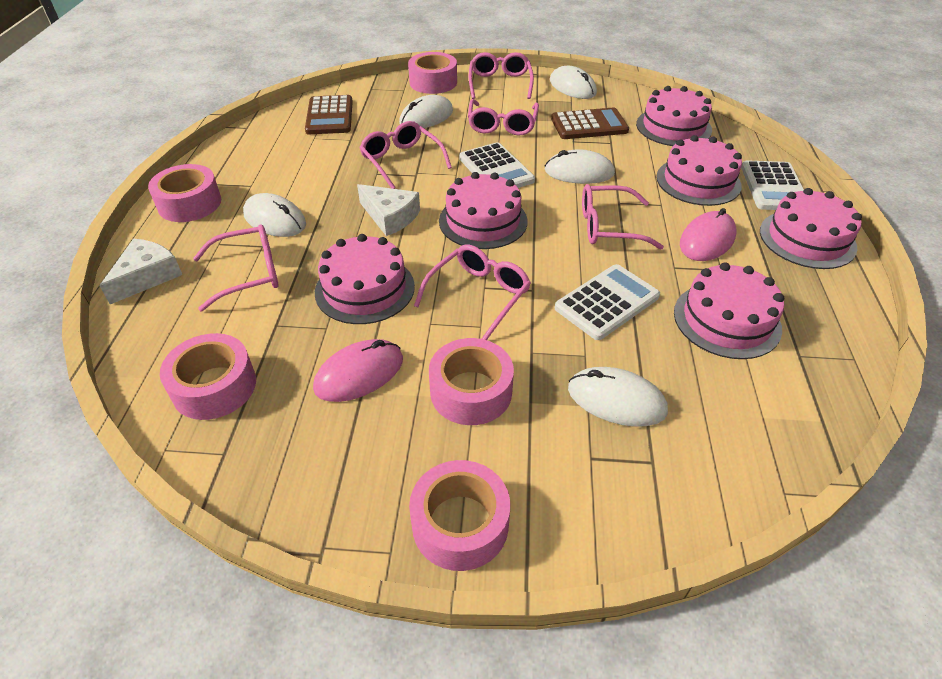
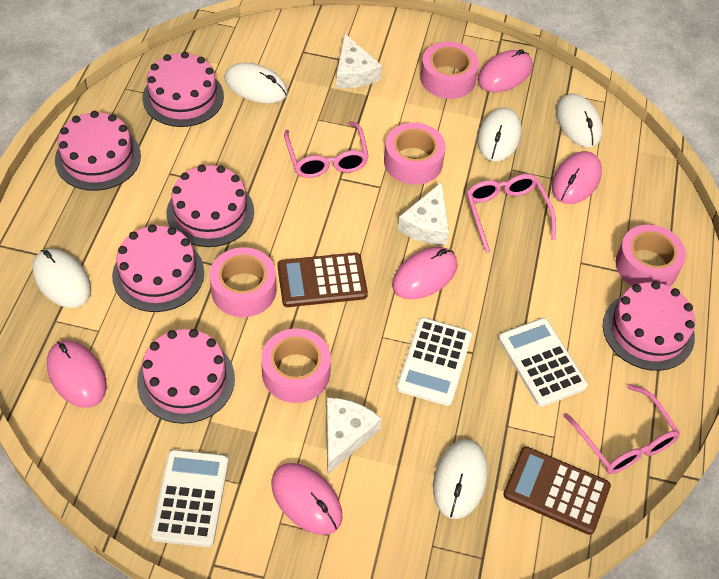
pink glasses: 6 -> 3
pink mouse: 2 -> 5
white cheese: 2 -> 3

